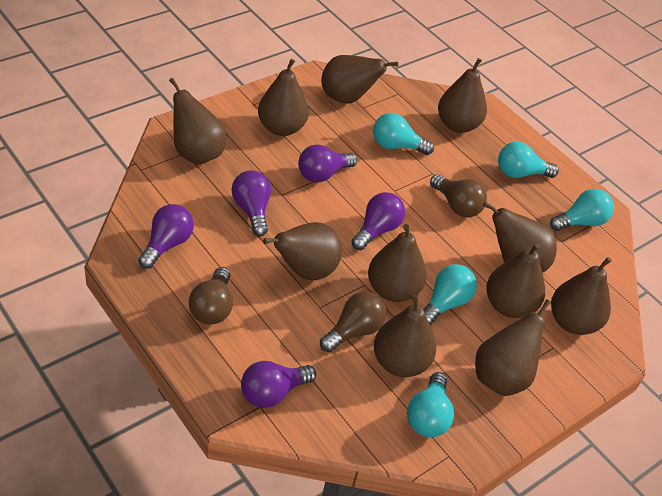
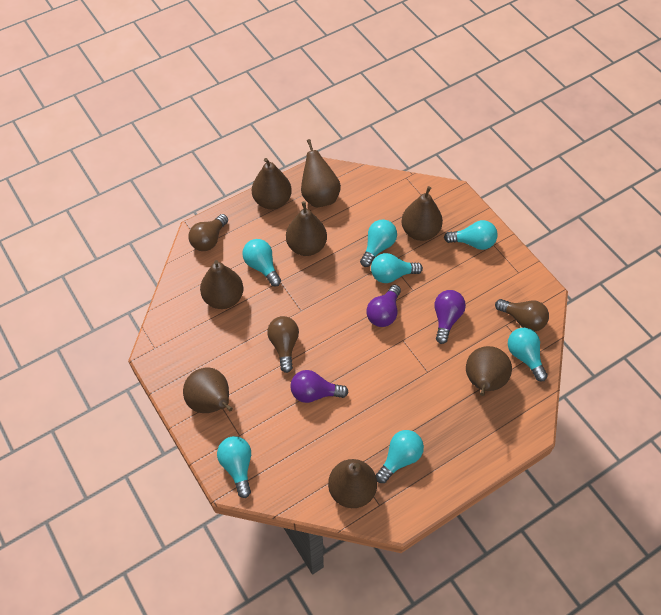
brown pear: 11 -> 8
purple light bulb: 5 -> 3
turquoise light bulb: 5 -> 7

